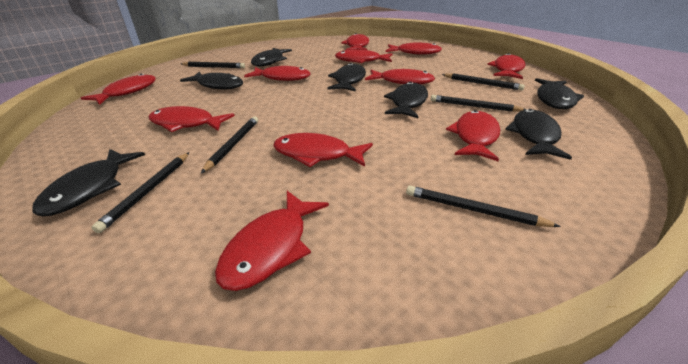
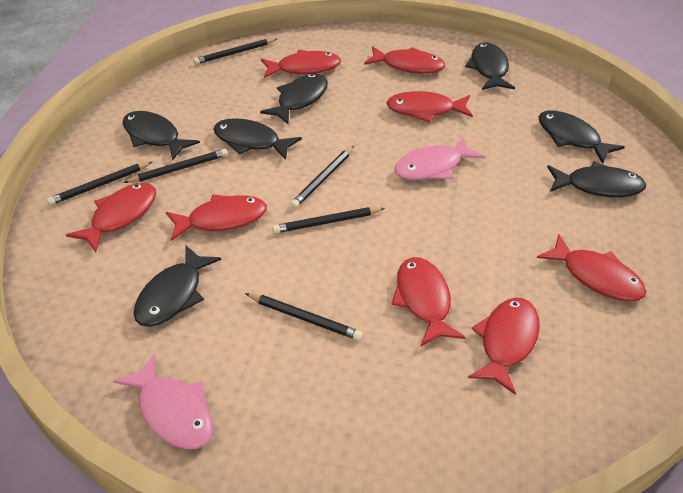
pink fish: 0 -> 2
red fish: 11 -> 8

